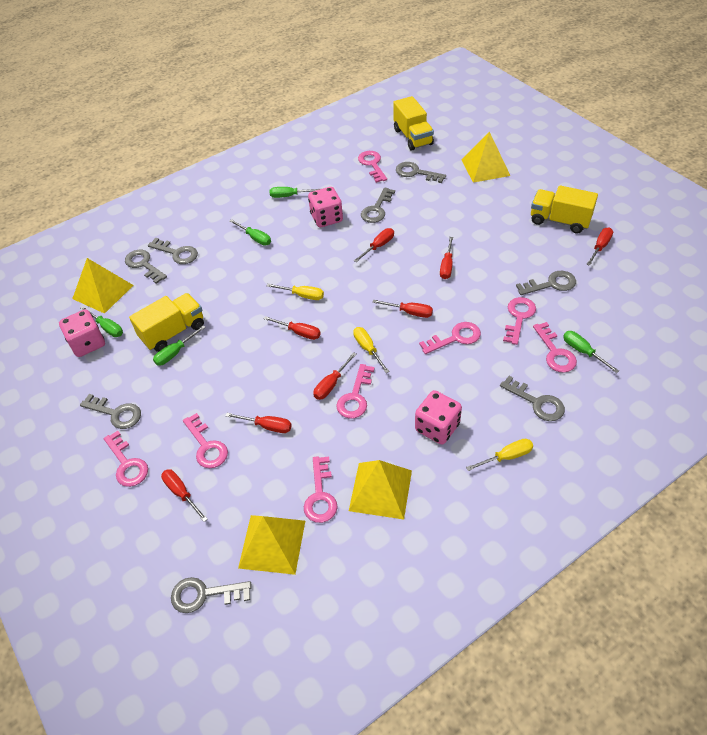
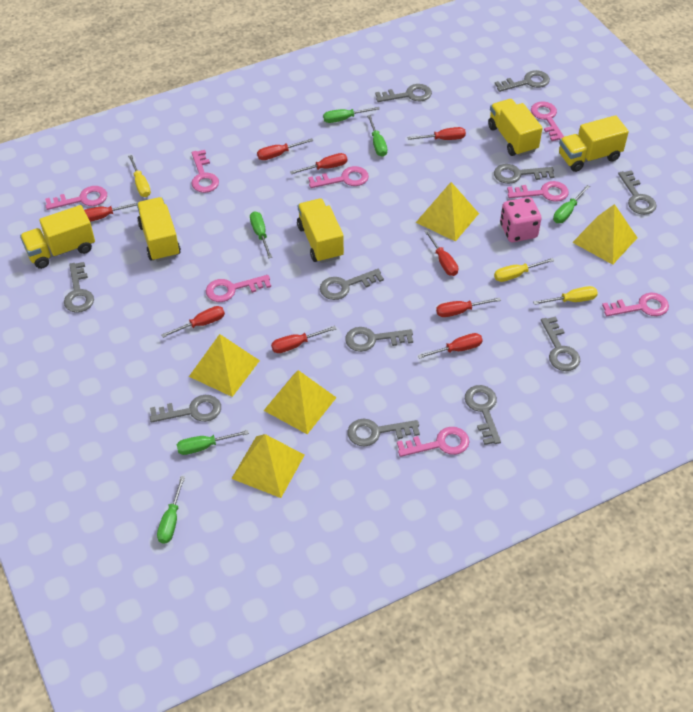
green screwdriver: 5 -> 6
grey key: 8 -> 11
pink dice: 3 -> 1
red screwdriver: 8 -> 9
yellow pyramid: 4 -> 5
yellow truck: 3 -> 5

